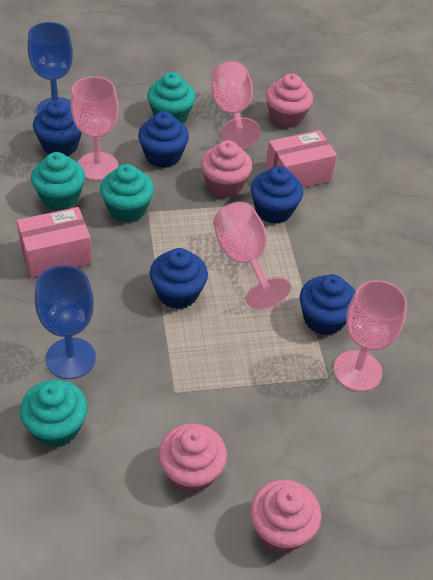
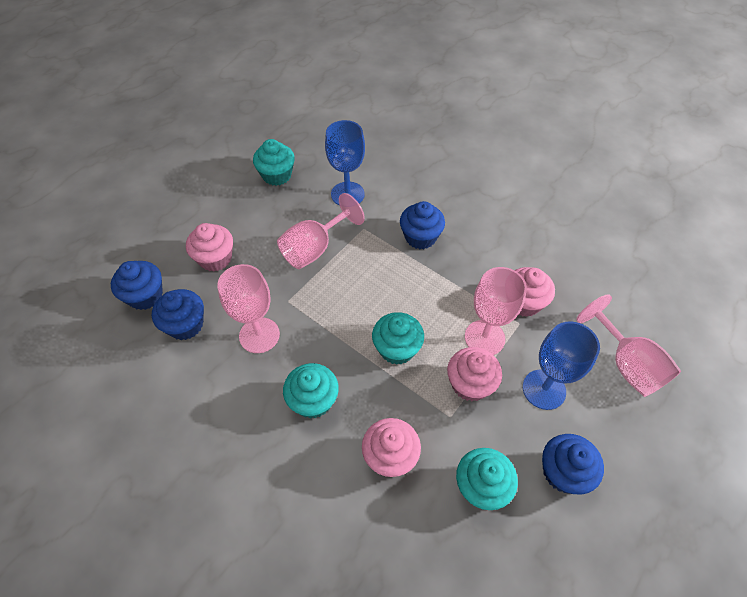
blue cupcake: 5 -> 4
pink box: 2 -> 0

